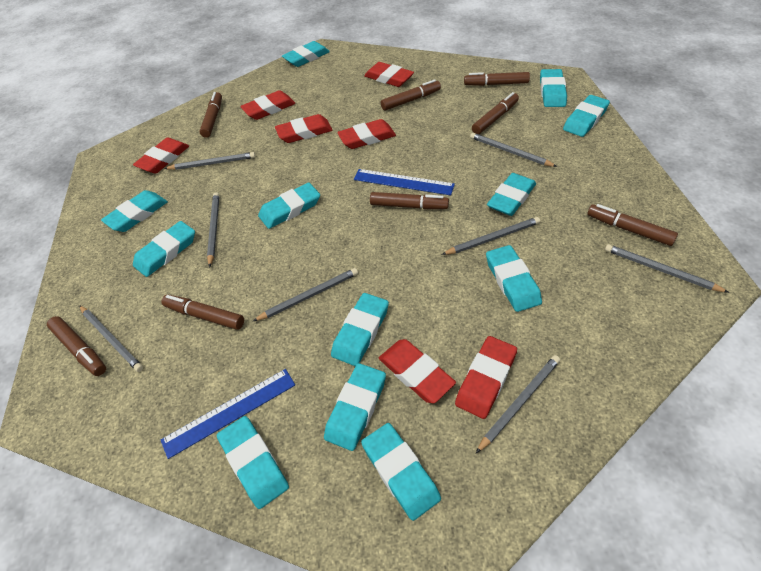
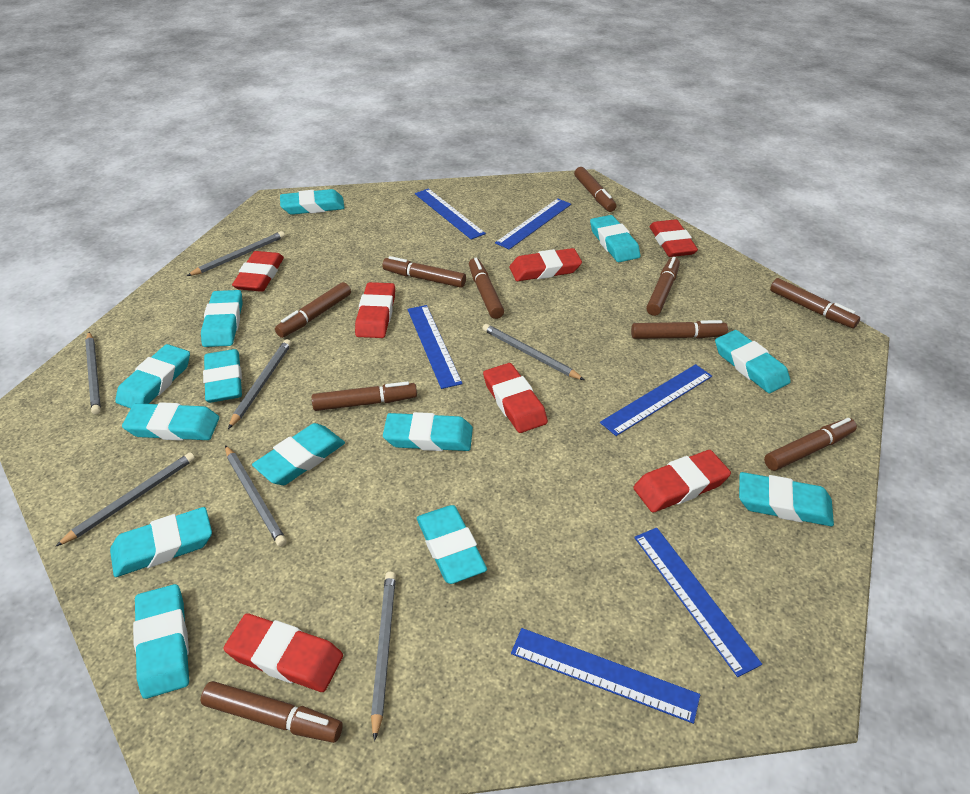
blue ruler: 2 -> 6
brown marker: 8 -> 10
grey pencil: 8 -> 7
turquoise eraser: 12 -> 13

